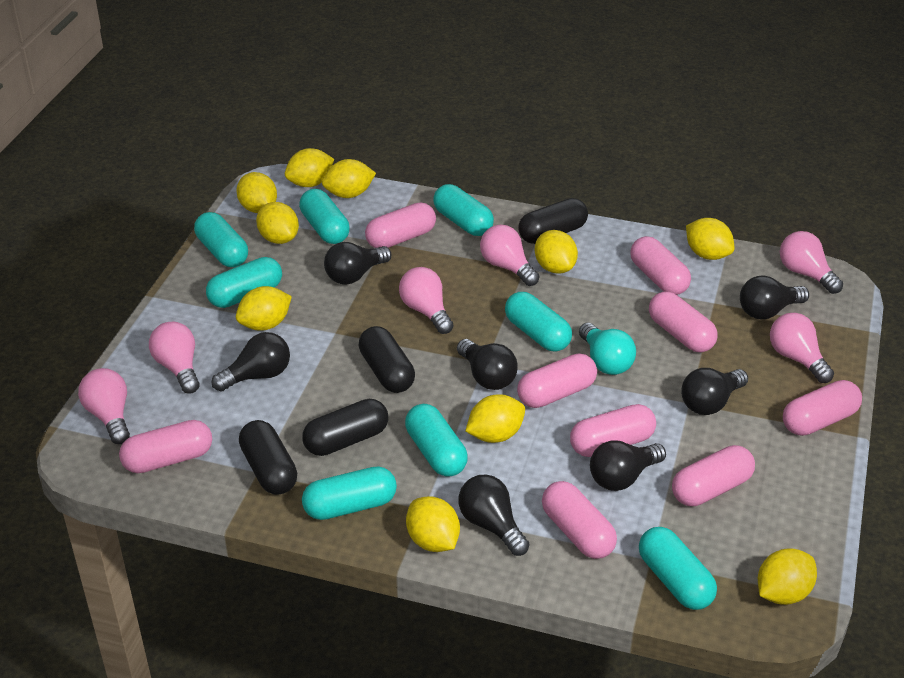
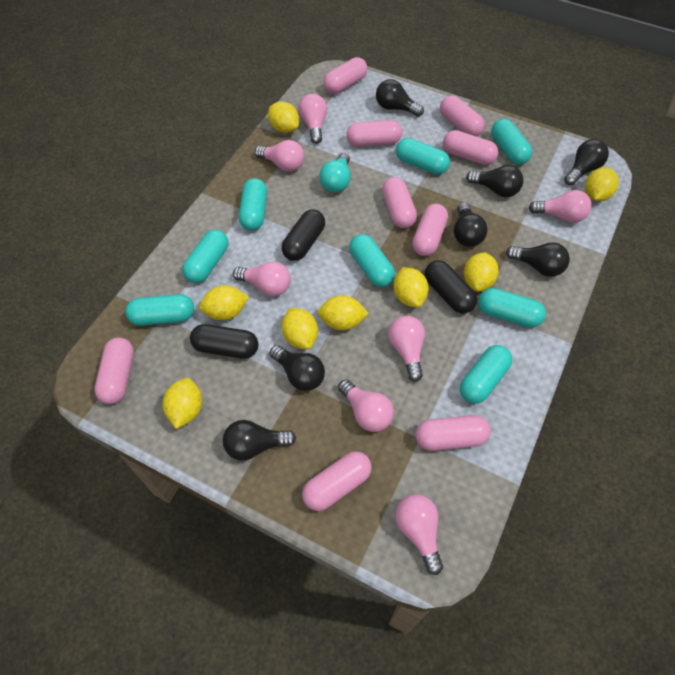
black capsule: 4 -> 3
pink light bulb: 6 -> 7
yellow lemon: 10 -> 8

